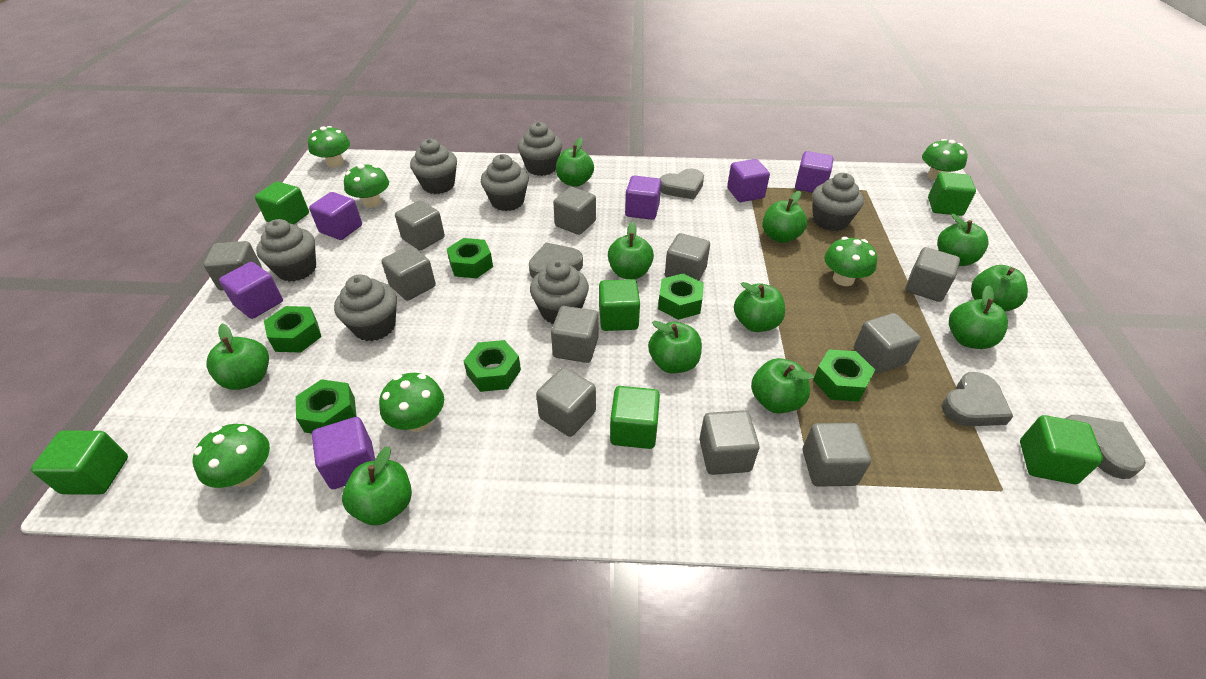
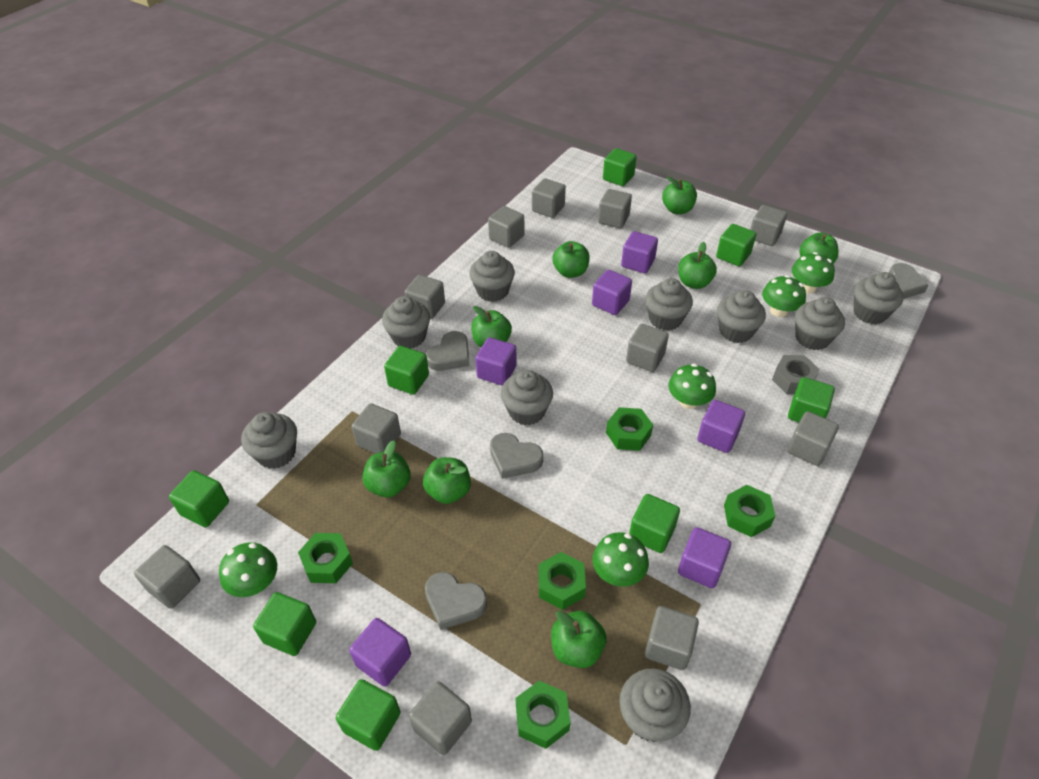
green apple: 11 -> 8
green cube: 6 -> 8
green mushroom: 6 -> 5
green nut: 6 -> 5
grey cupcake: 7 -> 9
grey nut: 0 -> 1

